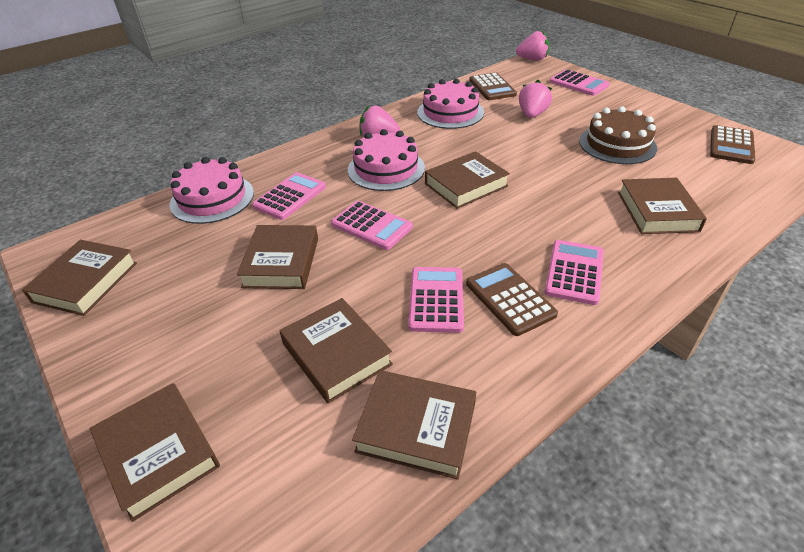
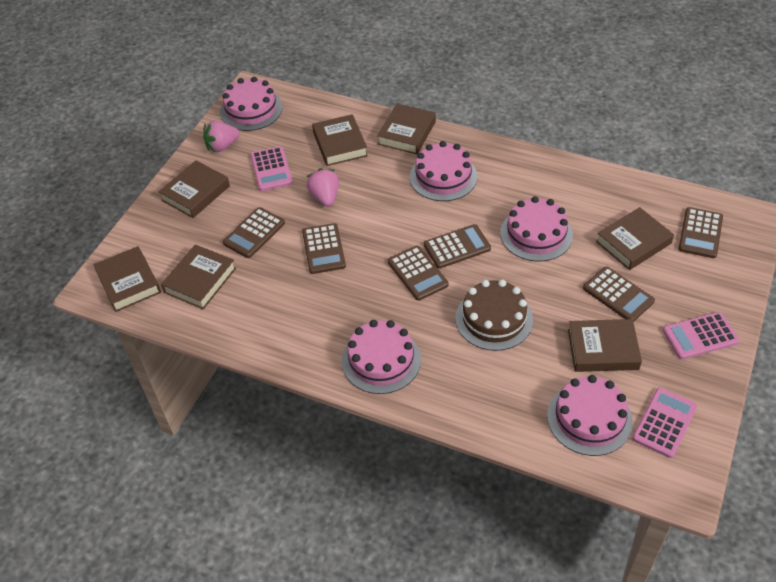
brown calculator: 3 -> 6
pink cake: 3 -> 5
pink calculator: 5 -> 3
pink strawberry: 3 -> 2

